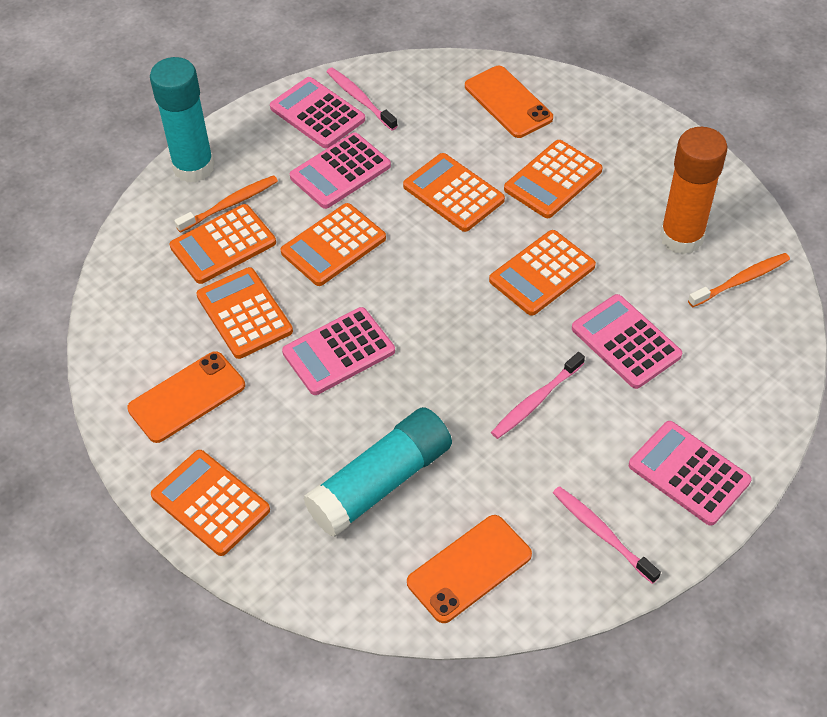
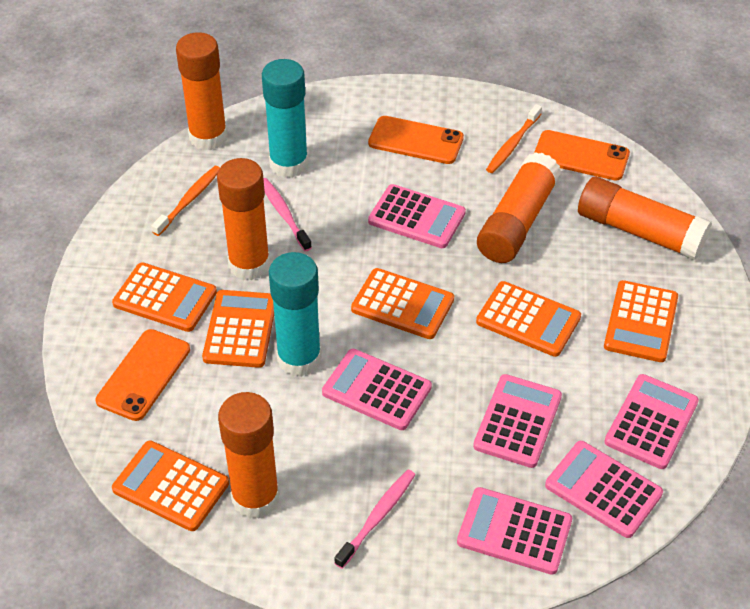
orange calculator: 7 -> 6
orange glue stick: 1 -> 5
pink calculator: 5 -> 6
pink toothbrush: 3 -> 2

